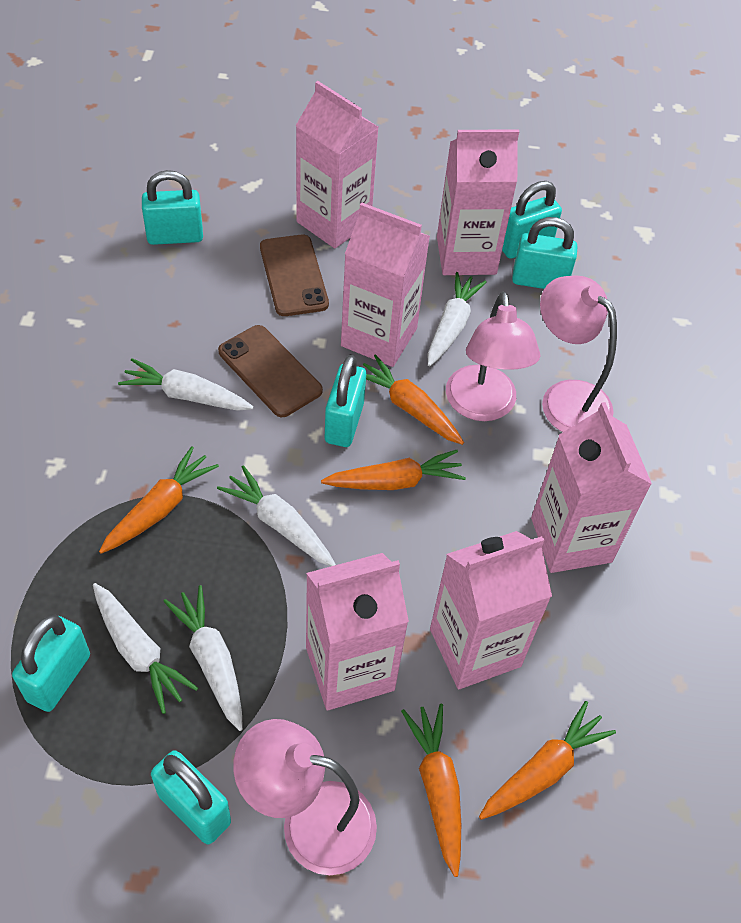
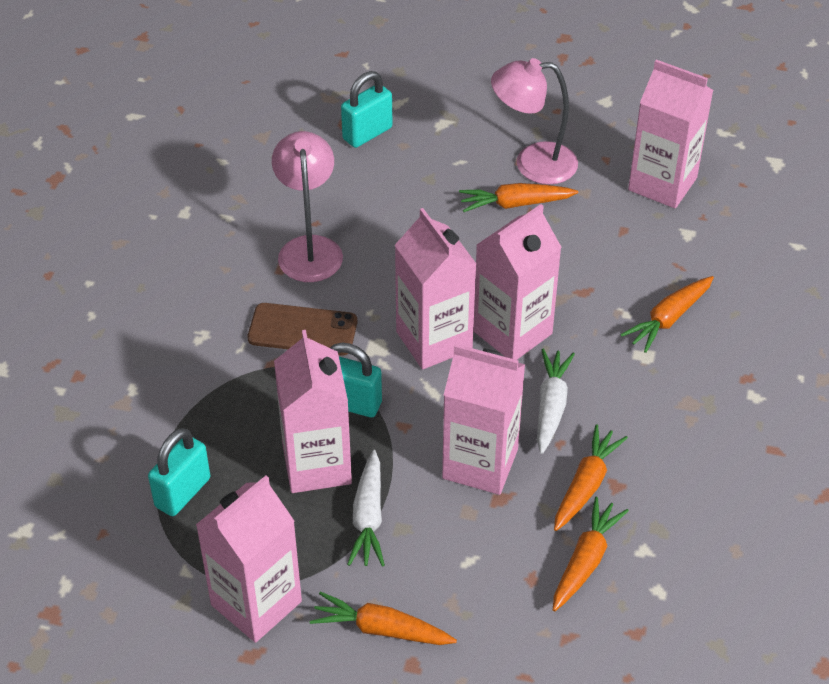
brown phone: 2 -> 1
pink lamp: 3 -> 2
turquoise padlock: 6 -> 3
white carrot: 5 -> 2

